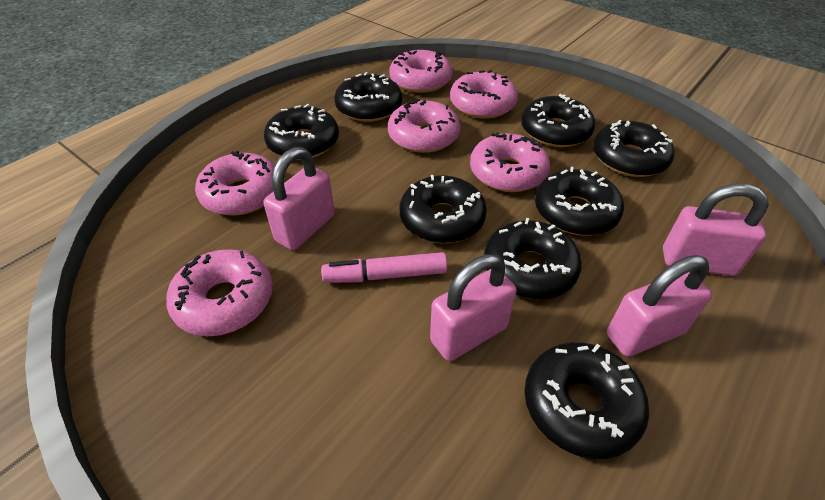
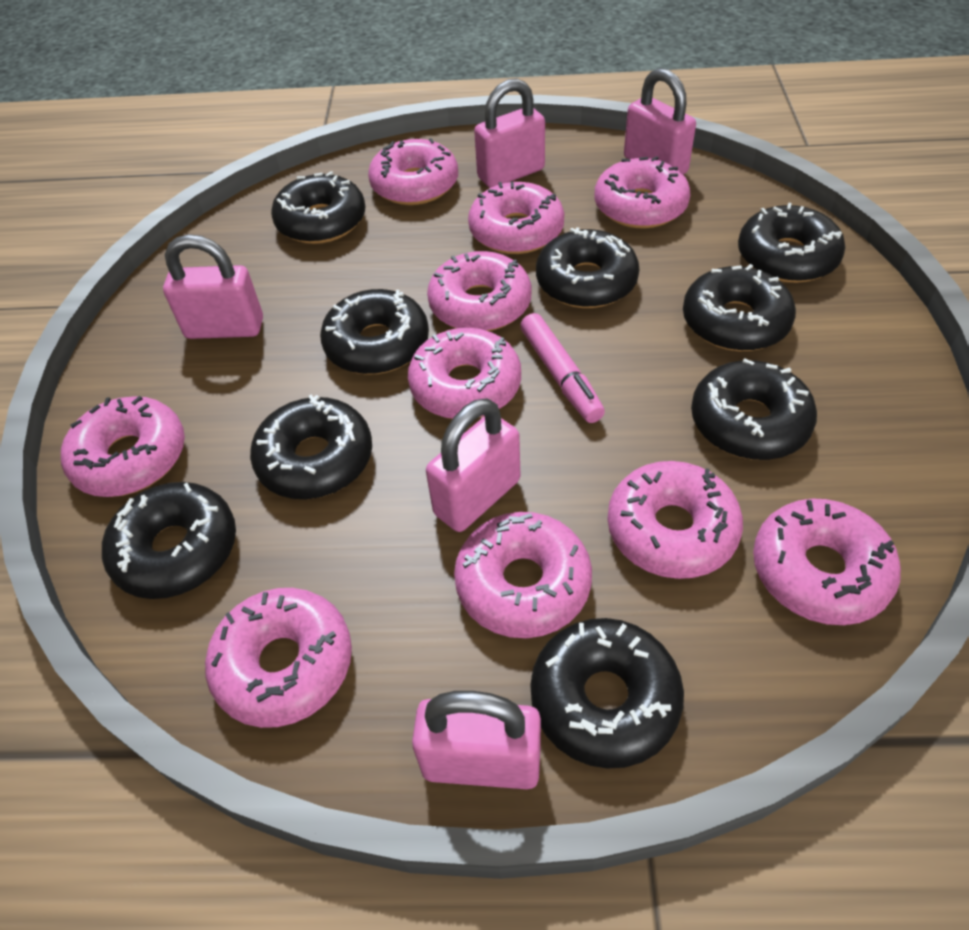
black donut: 8 -> 9
pink donut: 6 -> 10
pink padlock: 4 -> 5

